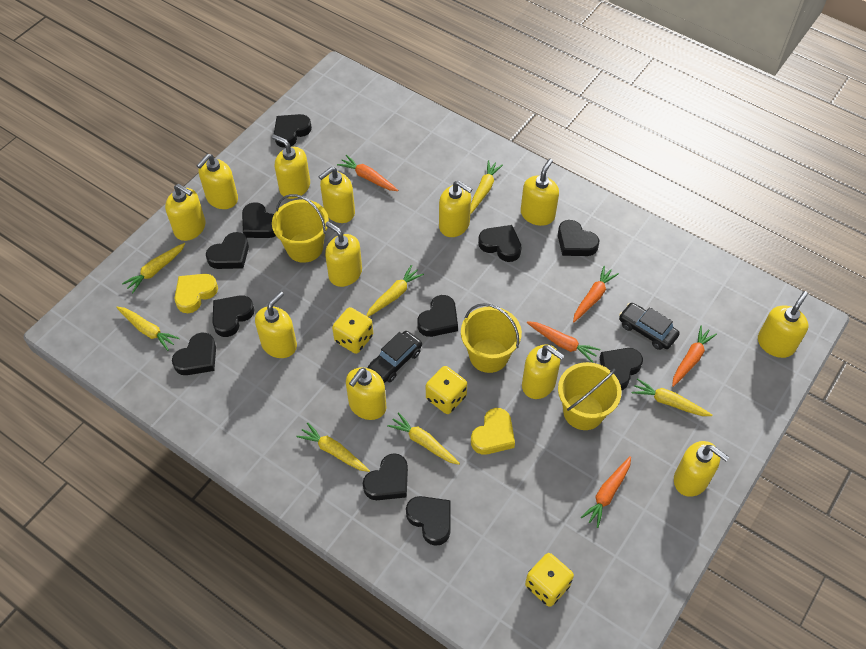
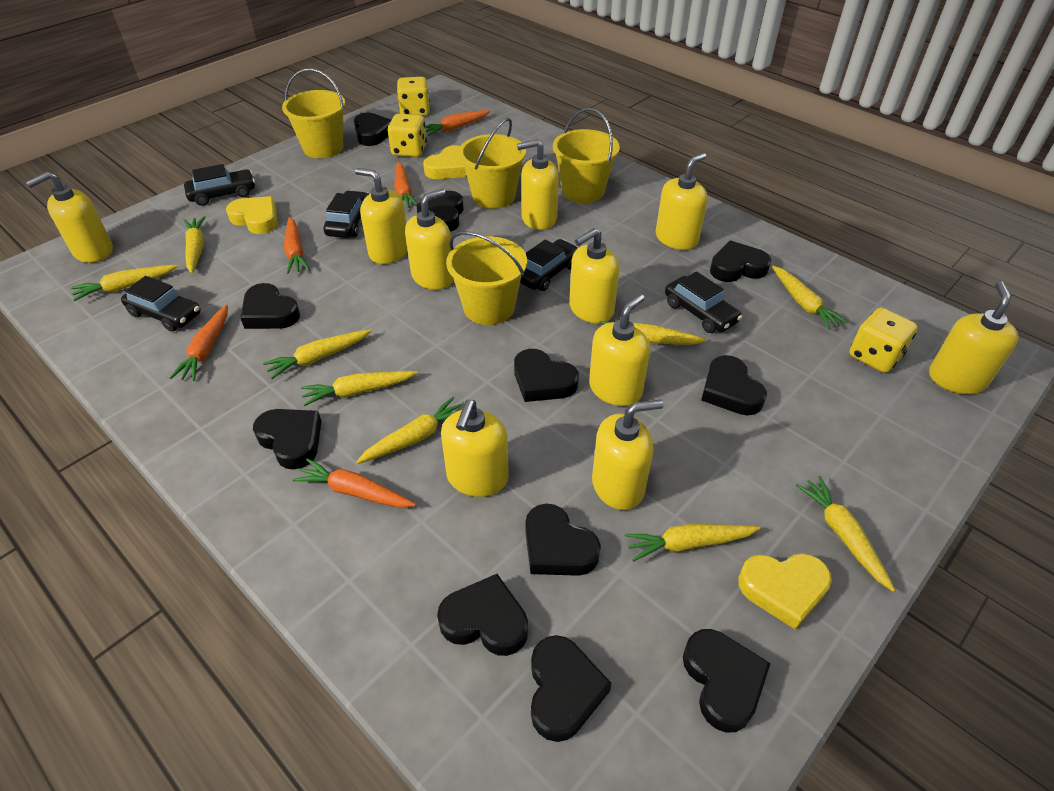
black car: 2 -> 5
yellow bucket: 3 -> 4
yellow carrot: 7 -> 9
yellow heart: 2 -> 3
yellow soap dispenser: 12 -> 10

